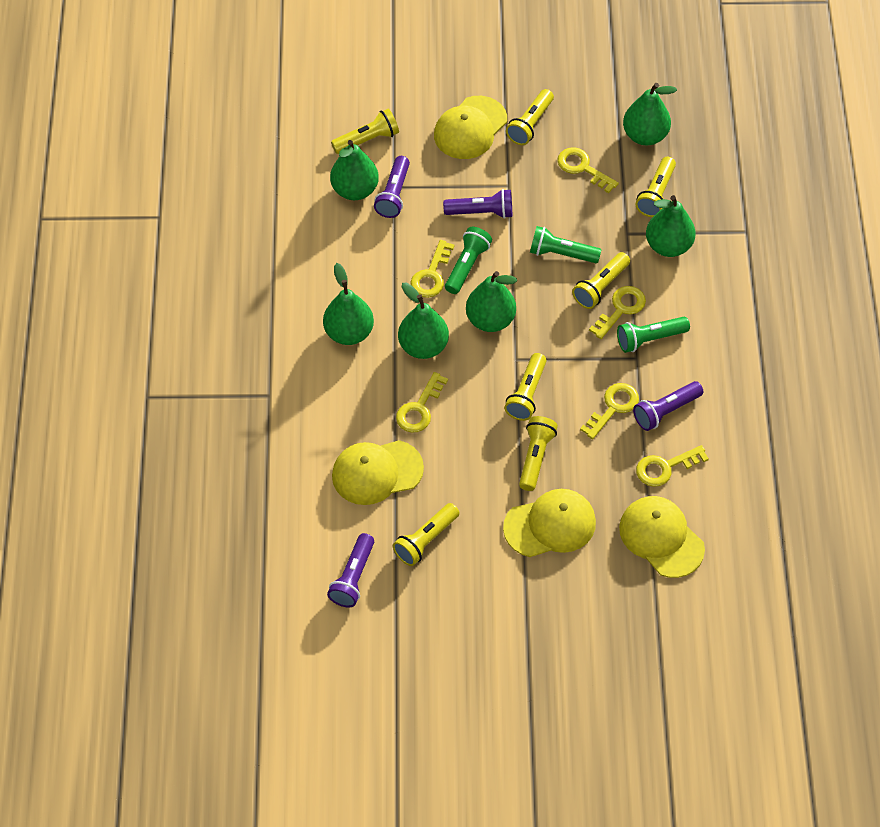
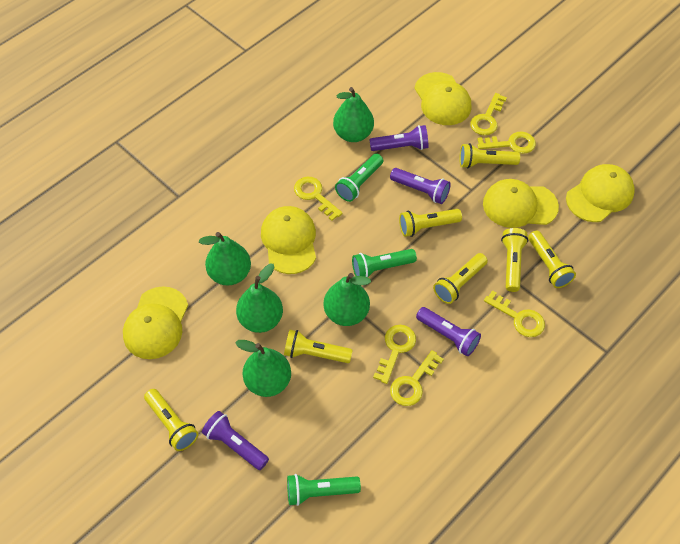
green pear: 6 -> 5
yellow cap: 4 -> 5

